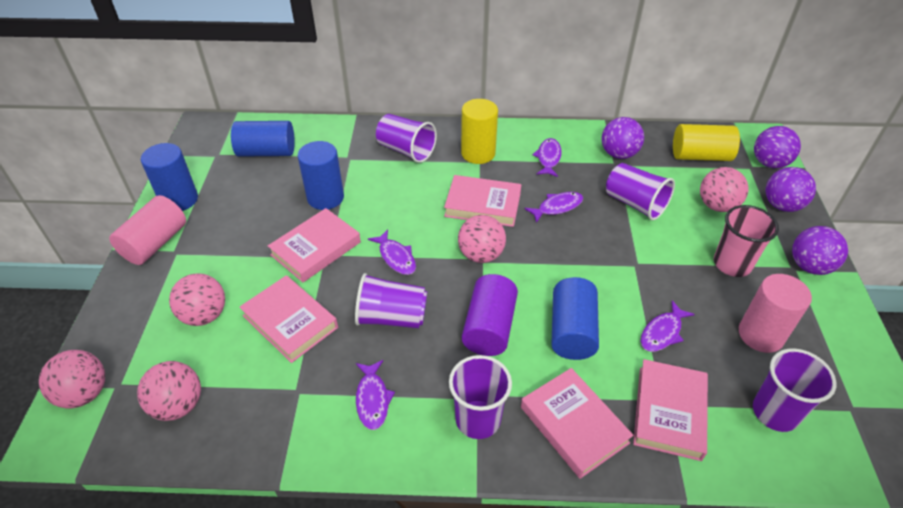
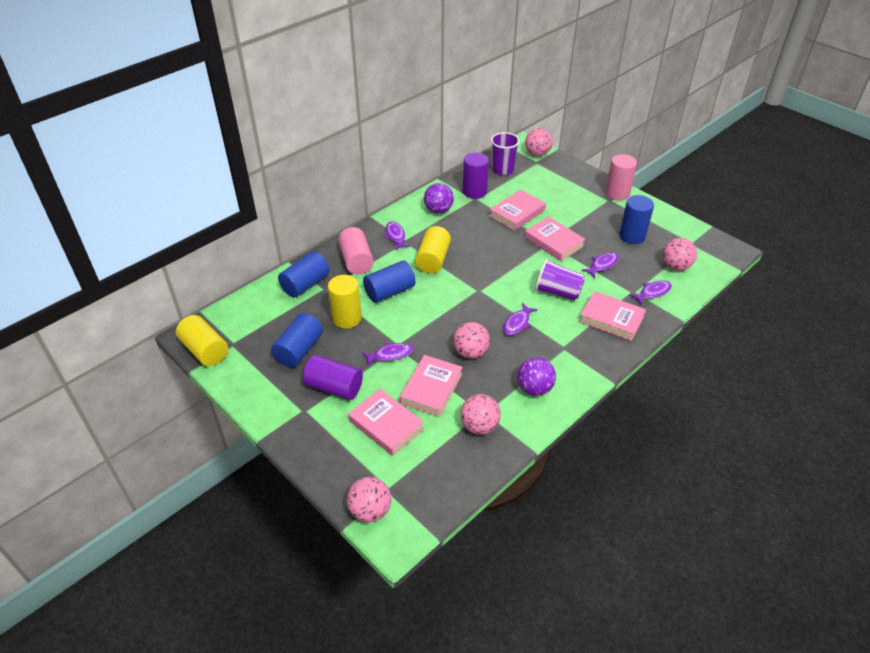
pink cup: 1 -> 0
purple ball: 4 -> 2
purple cup: 5 -> 2
purple cylinder: 1 -> 2
yellow cylinder: 2 -> 3

